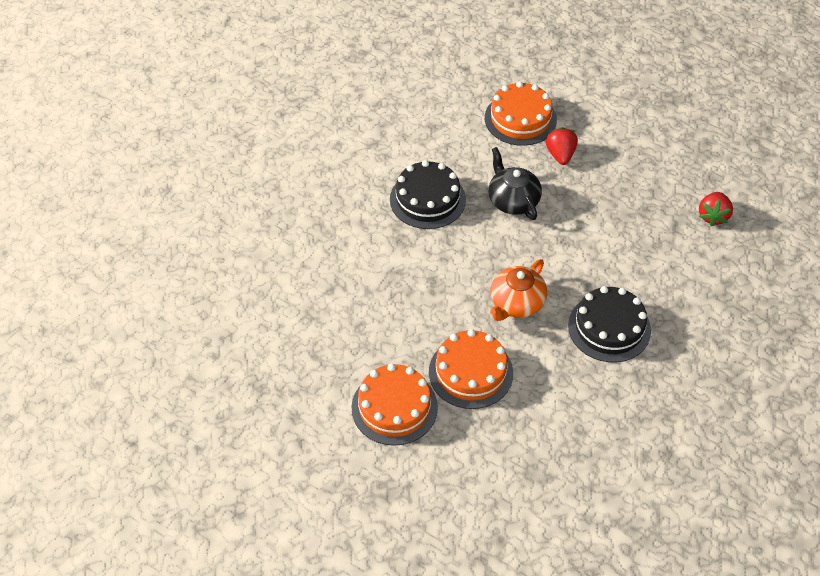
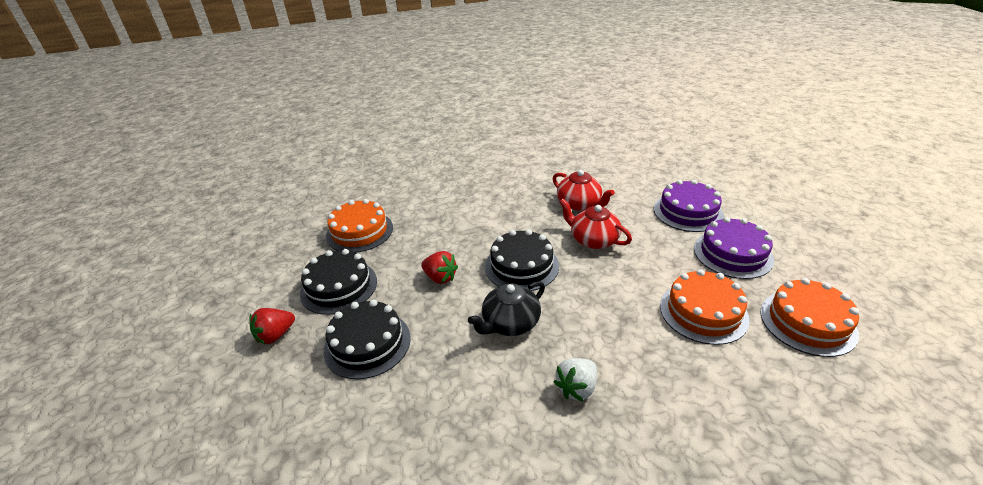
black cake: 2 -> 3
orange teapot: 1 -> 0
purple cake: 0 -> 2
red teapot: 0 -> 2
white strawberry: 0 -> 1

